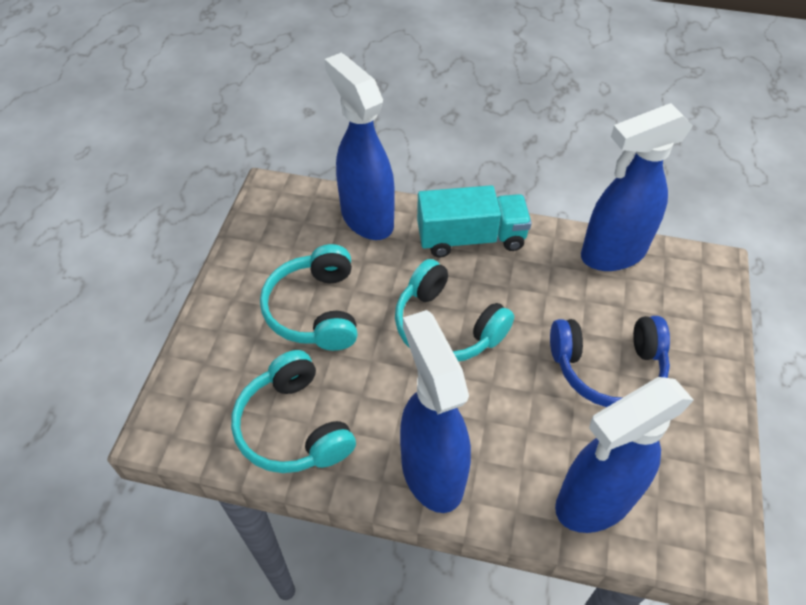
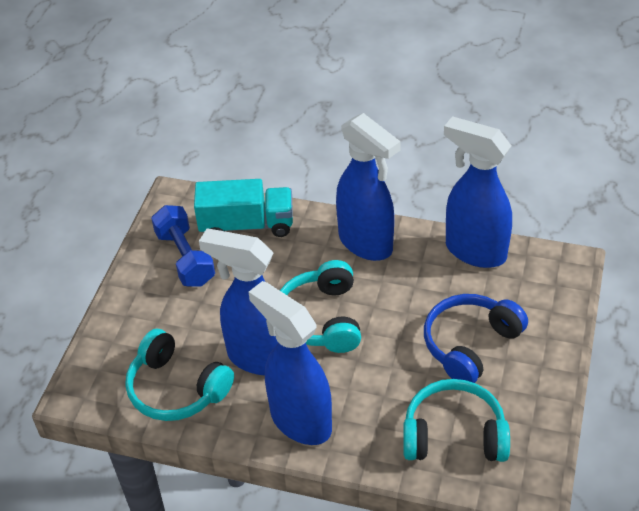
blue dumbbell: 0 -> 1

